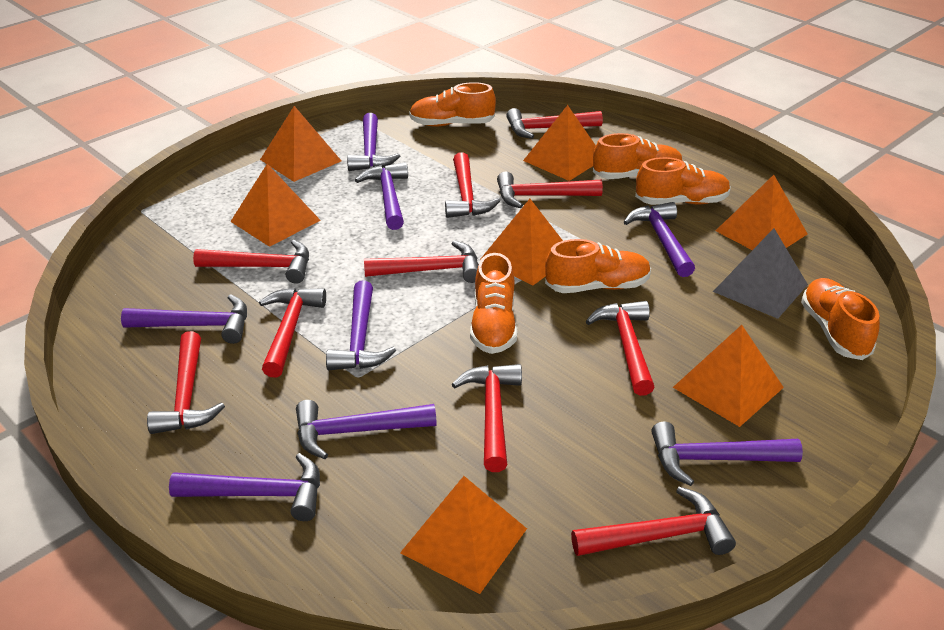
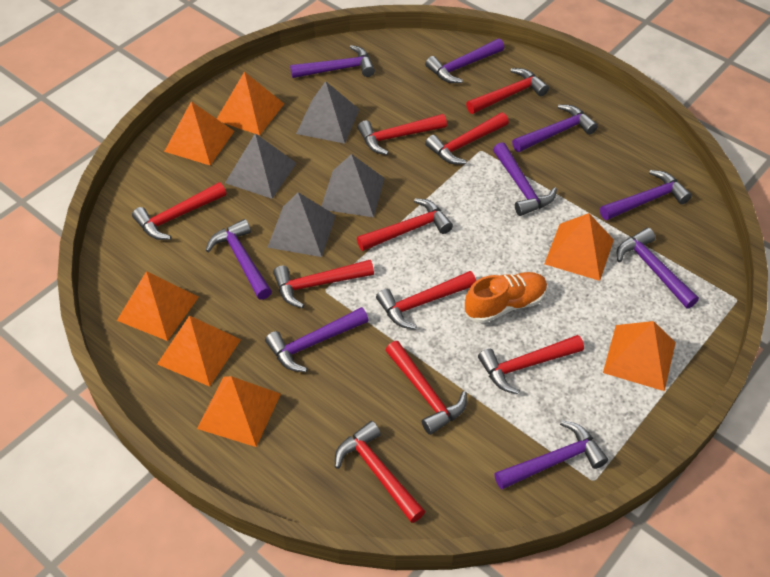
grey pyramid: 1 -> 4
orange shoe: 6 -> 1
purple hammer: 8 -> 9

